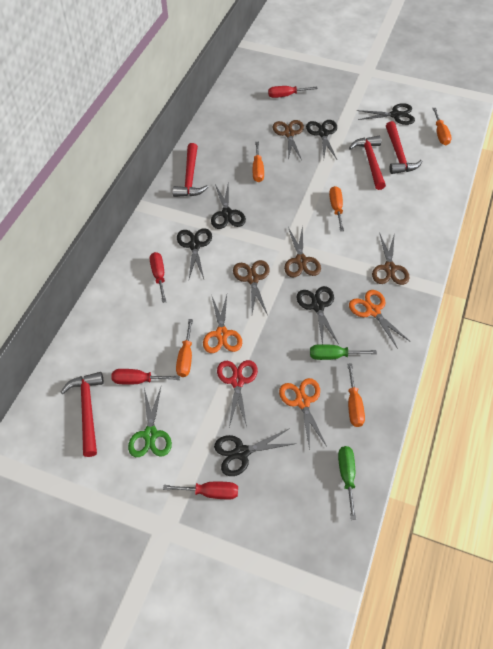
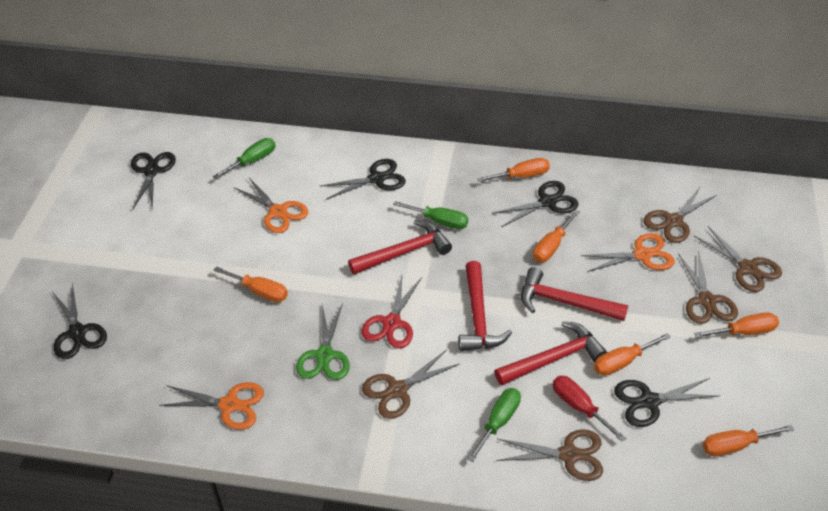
black scissors: 6 -> 5
brown scissors: 4 -> 5
green screwdriver: 2 -> 3
orange screwdriver: 5 -> 6
red screwdriver: 4 -> 1

